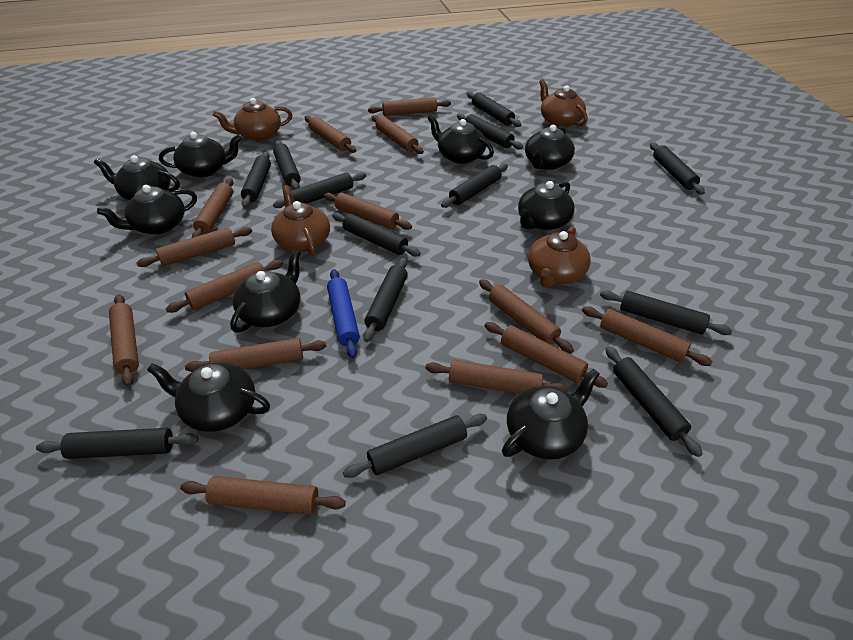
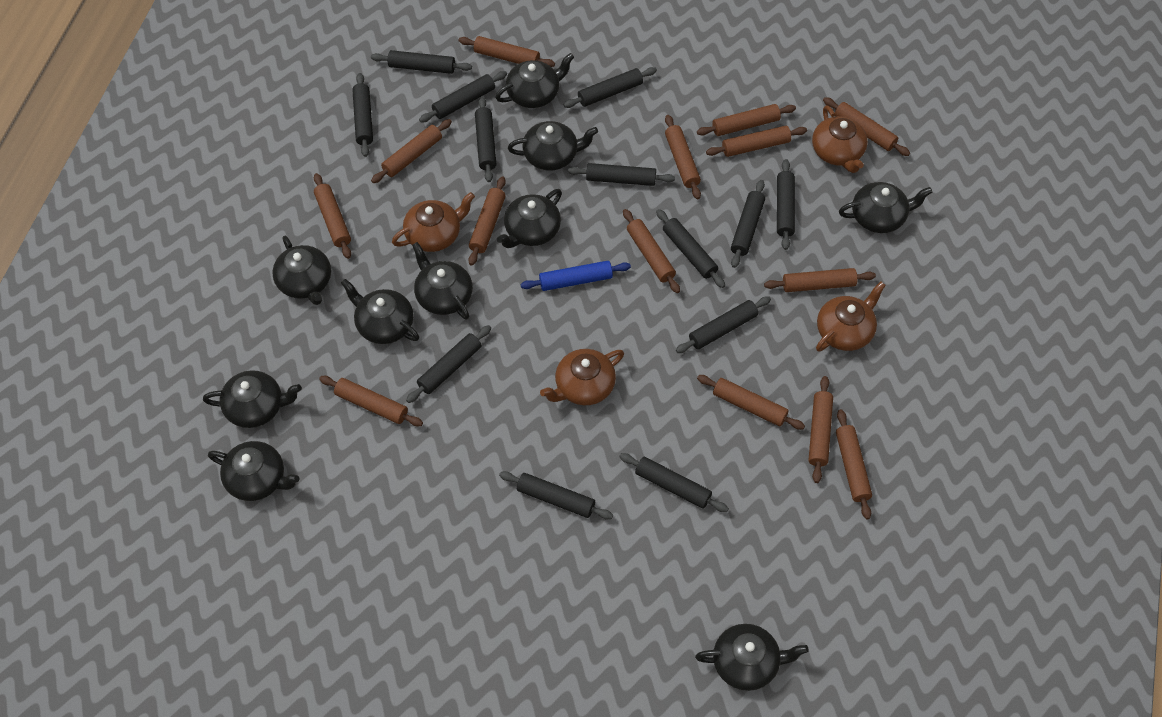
black teapot: 9 -> 10

